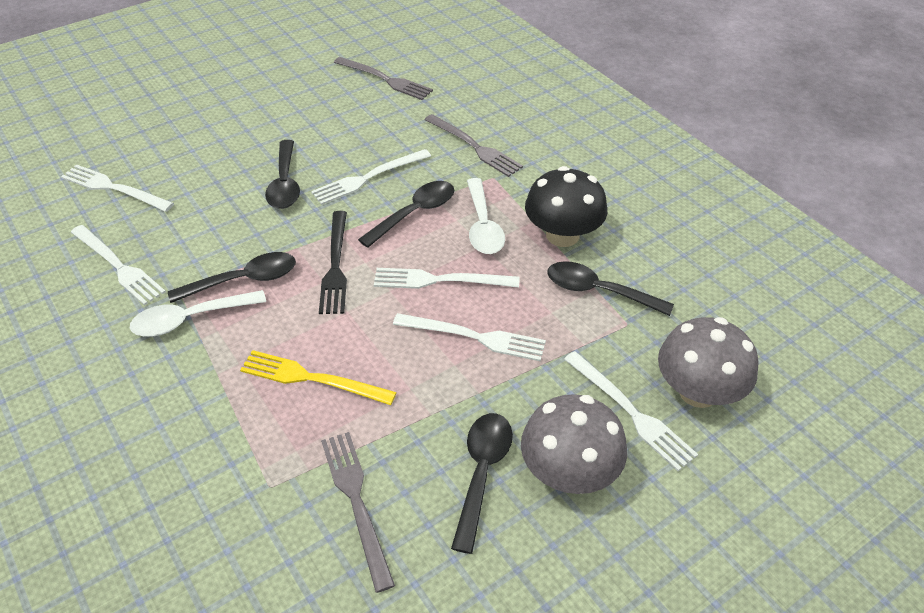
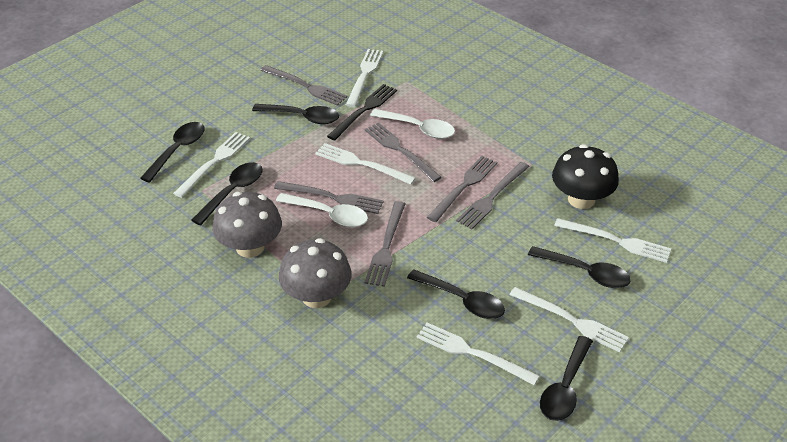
black spoon: 5 -> 6
grey fork: 3 -> 6
yellow fork: 1 -> 0

